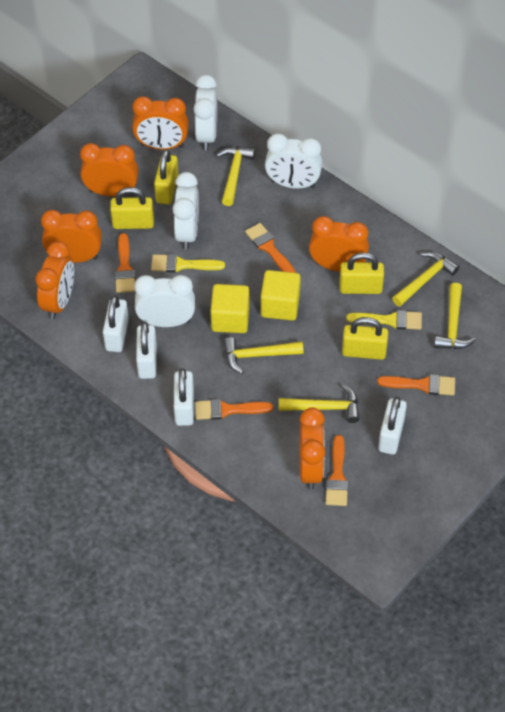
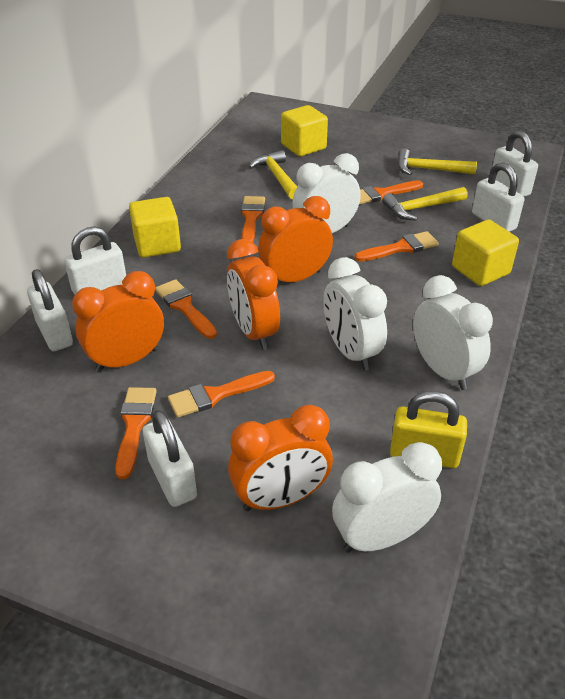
orange brush: 5 -> 6
orange clock: 6 -> 4
white padlock: 4 -> 5
yellow brush: 2 -> 0
yellow cube: 2 -> 3
yellow hammer: 5 -> 3
yellow padlock: 4 -> 1

